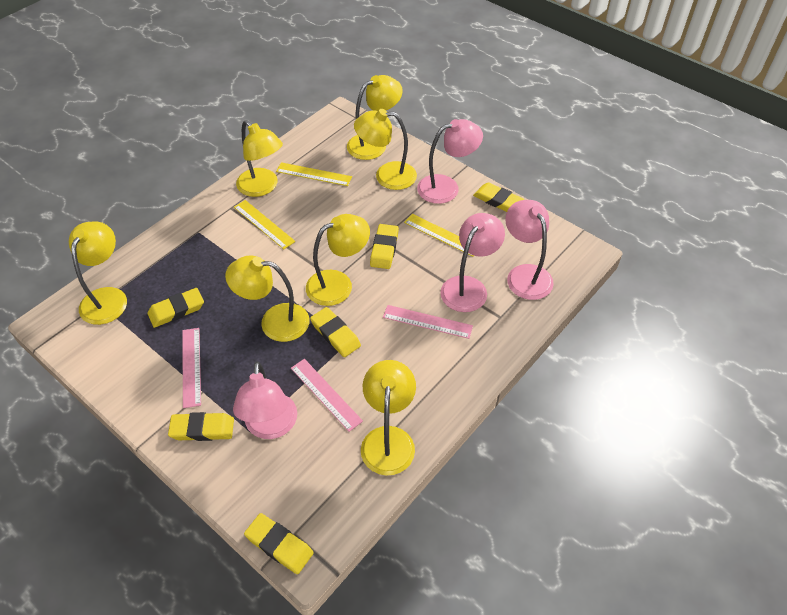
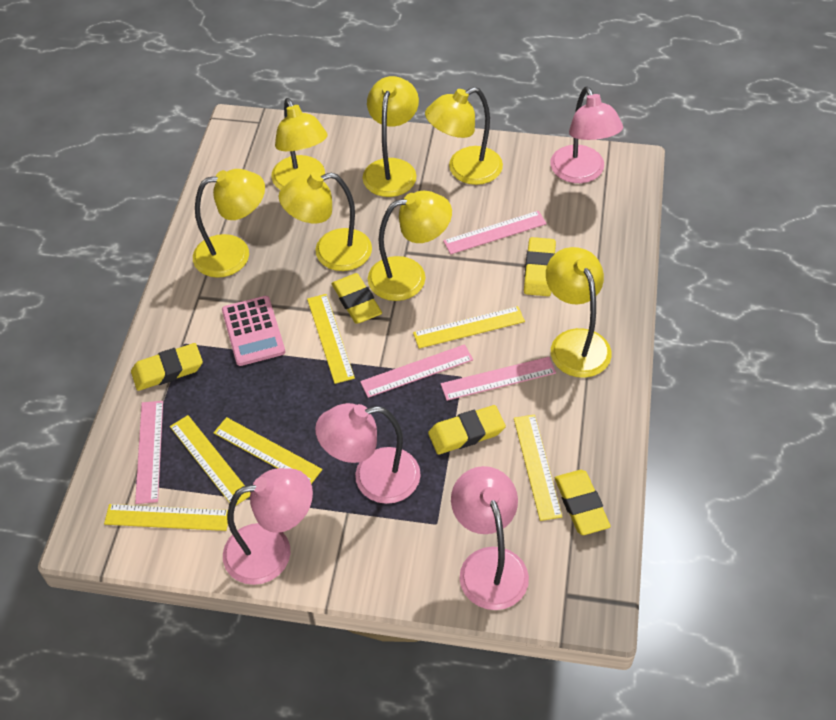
pink calculator: 0 -> 1
pink ruler: 3 -> 4
yellow eraser: 6 -> 5
yellow ruler: 3 -> 6

